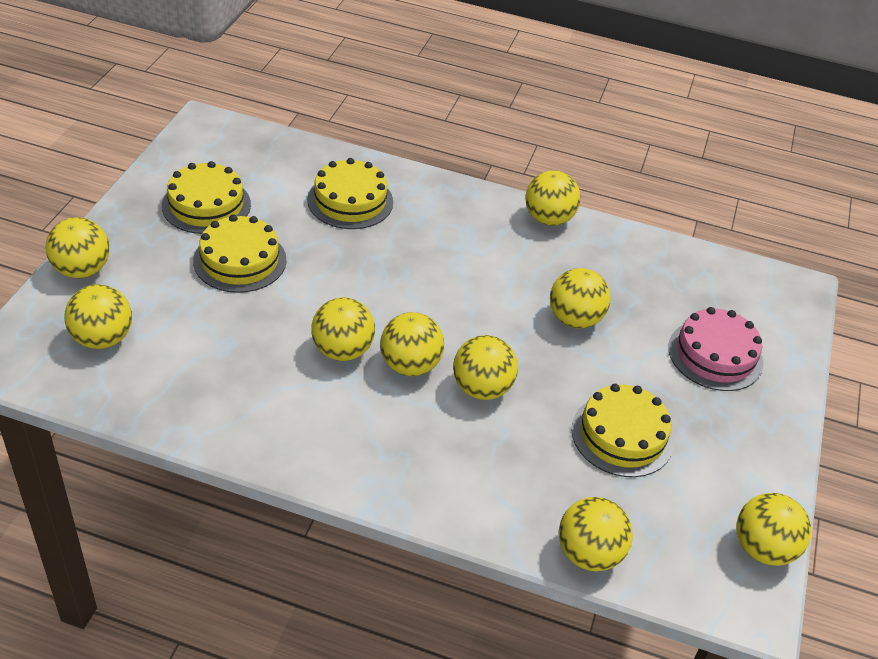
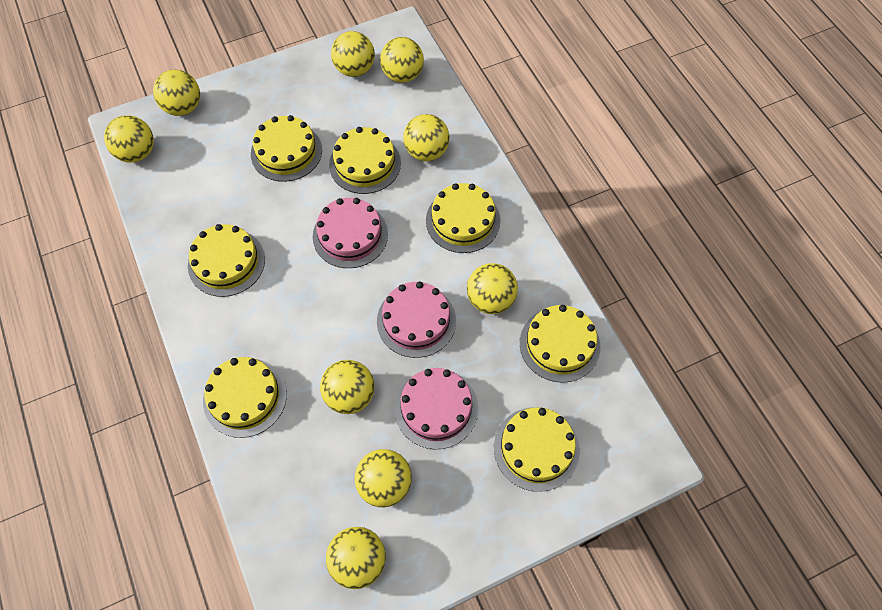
pink cake: 1 -> 3
yellow cake: 4 -> 7

